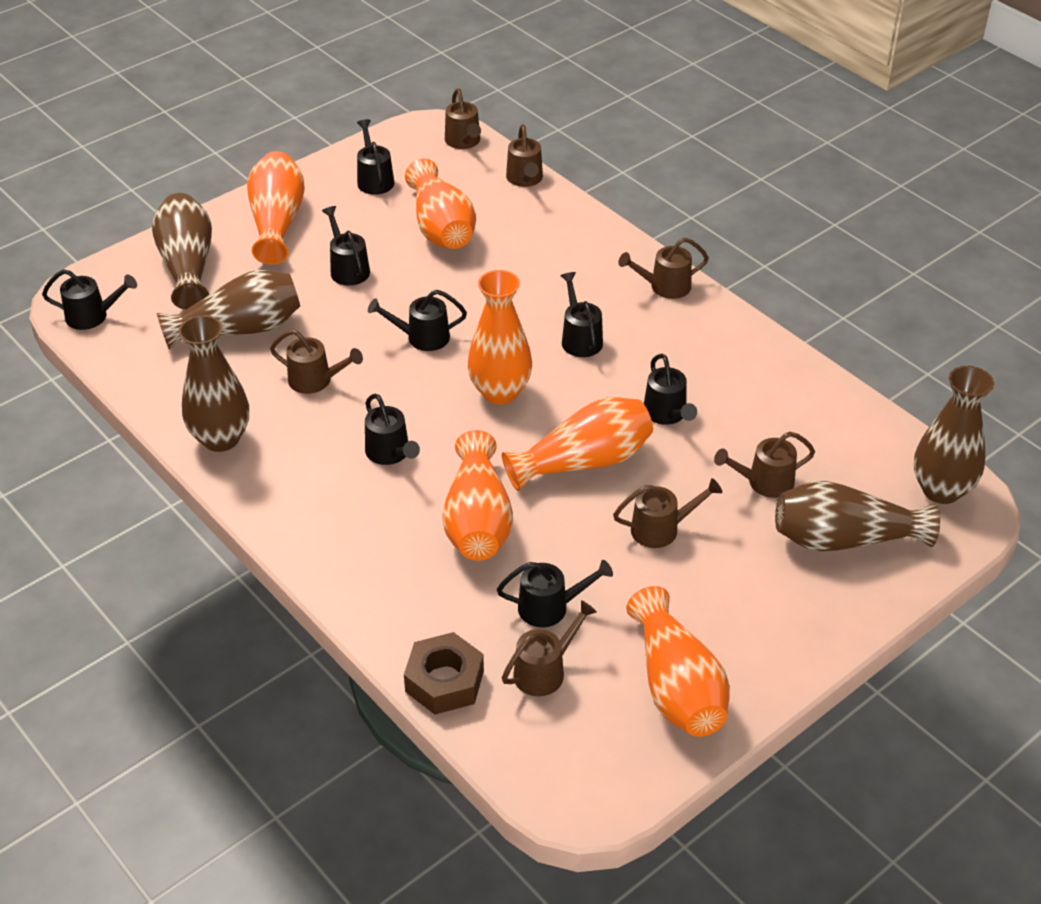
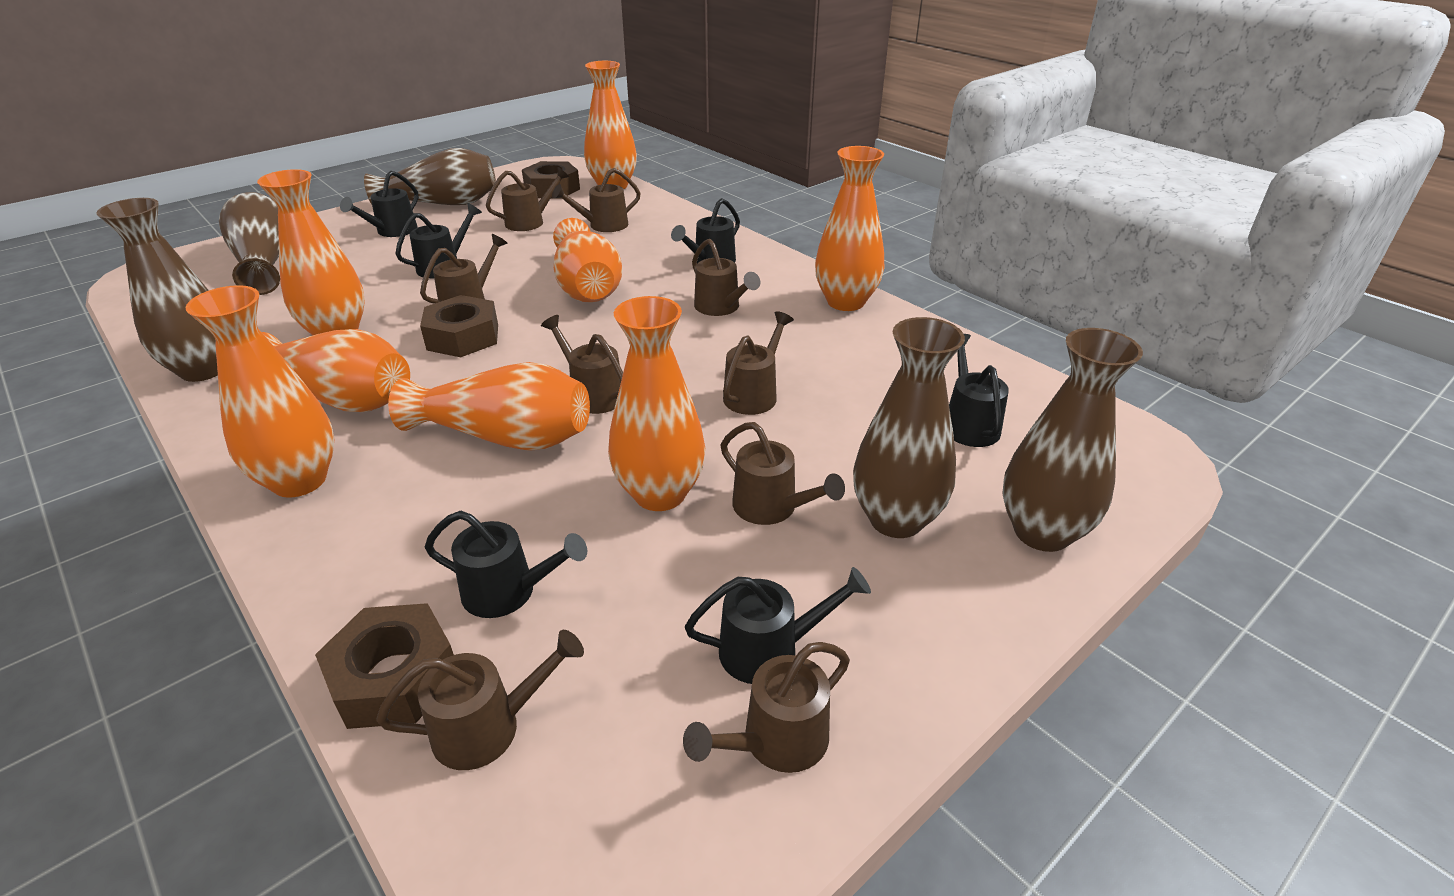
black watering can: 8 -> 6
brown nut: 1 -> 3
brown watering can: 7 -> 9
orange vase: 6 -> 8

